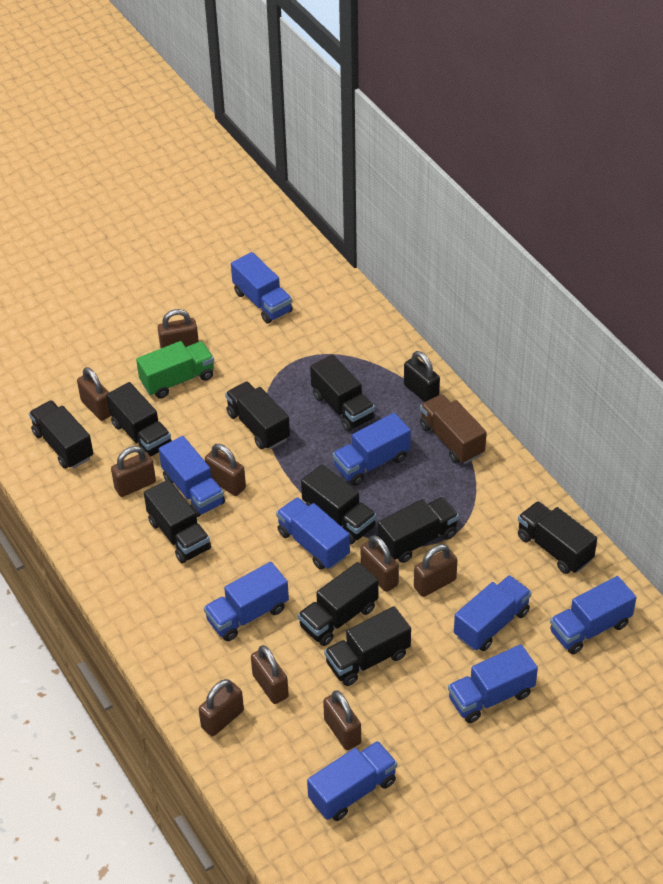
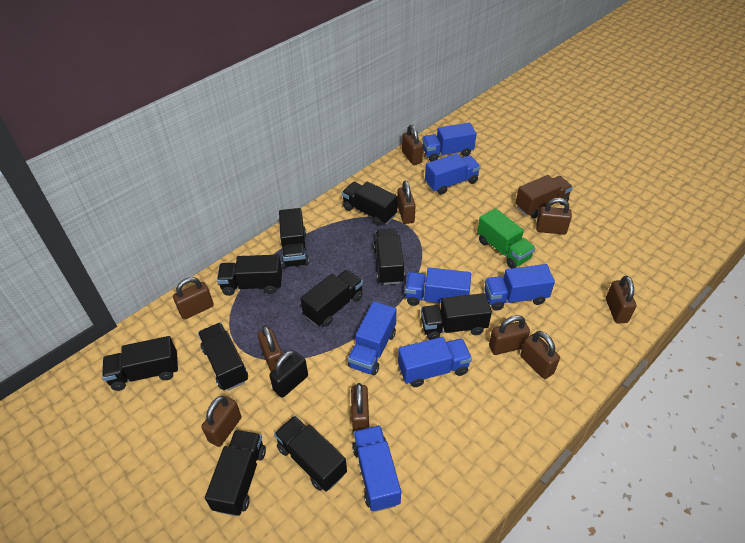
blue truck: 9 -> 7
brown padlock: 9 -> 10

